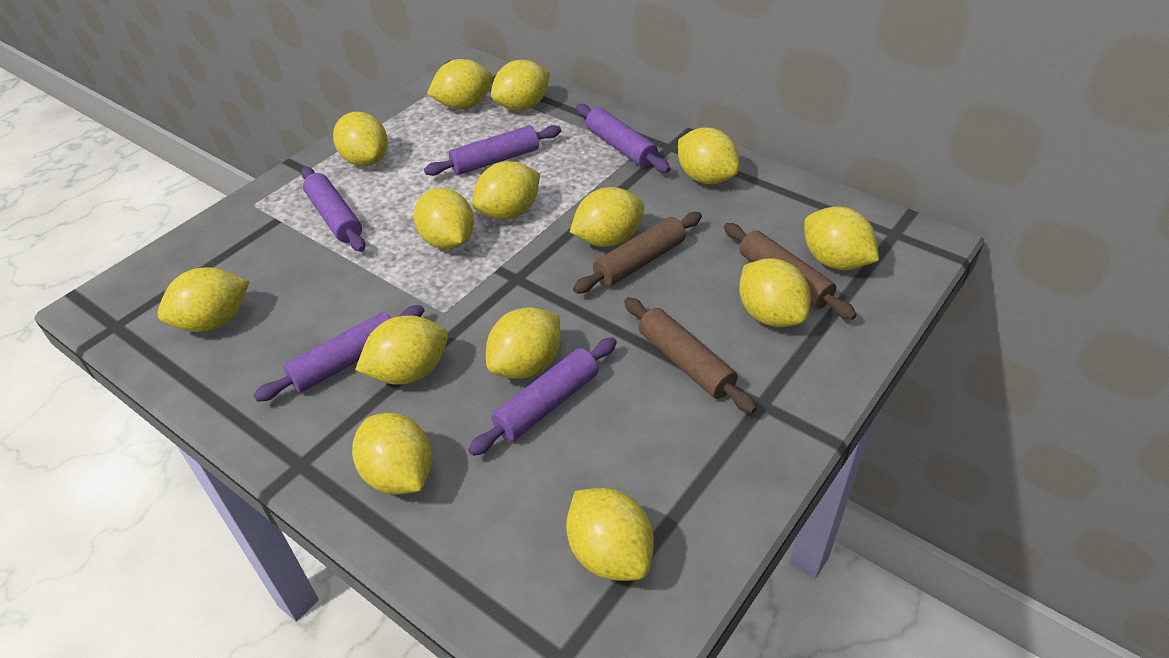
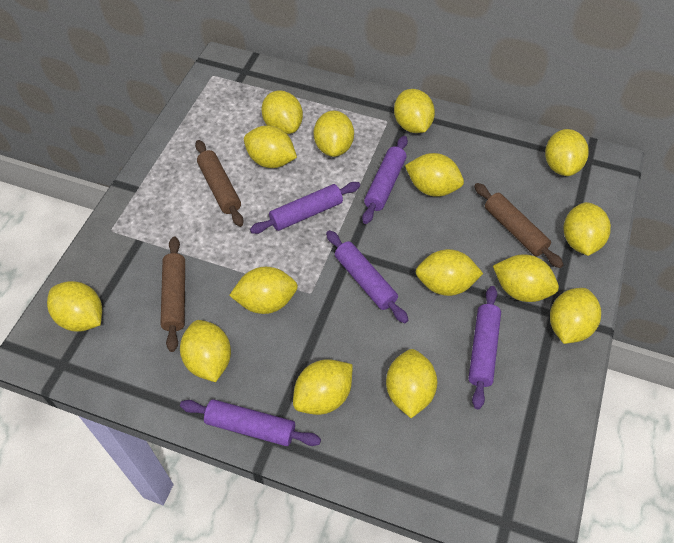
yellow lemon: 14 -> 15

